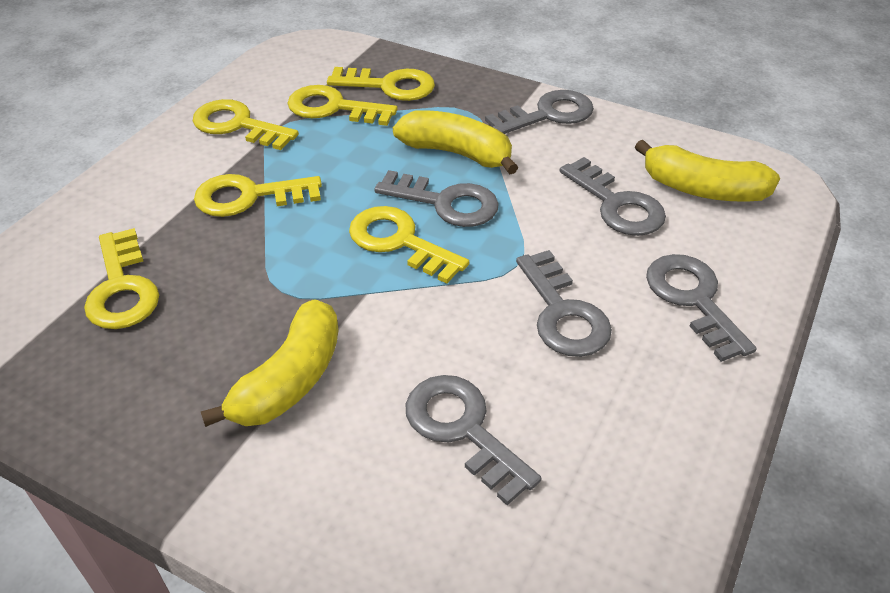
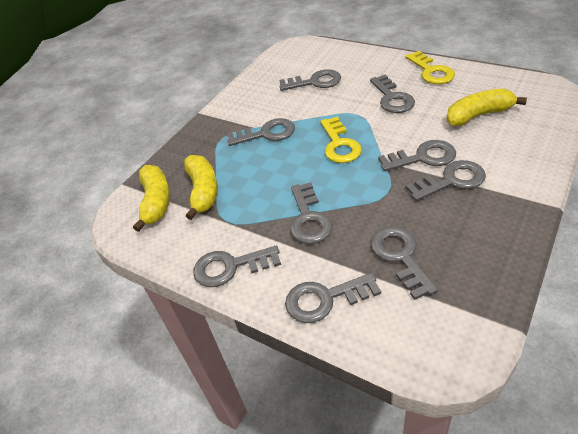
grey key: 6 -> 9
yellow key: 6 -> 2

